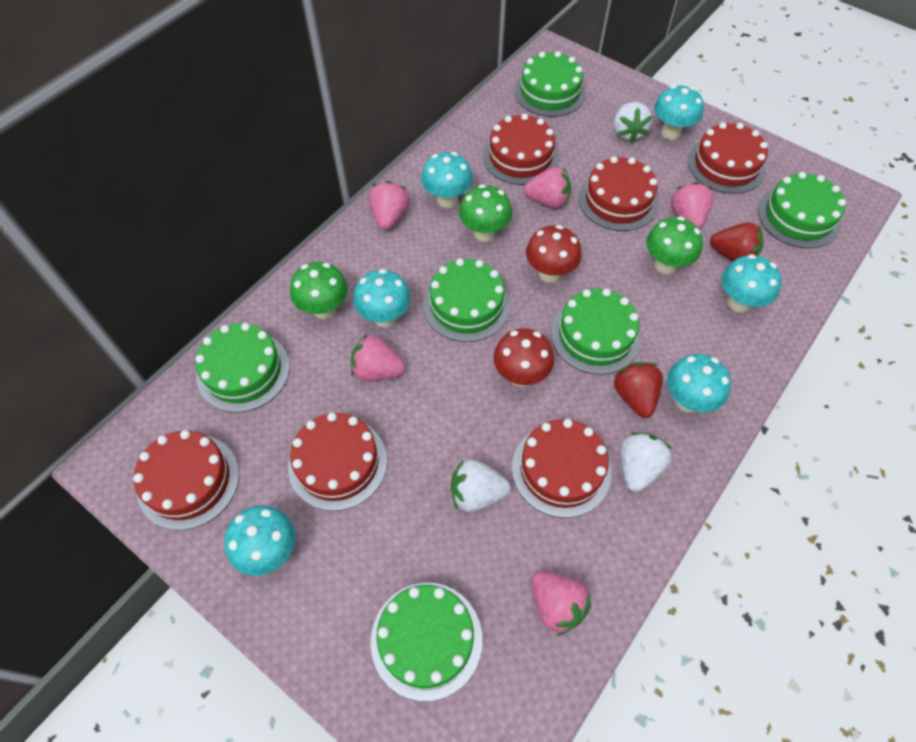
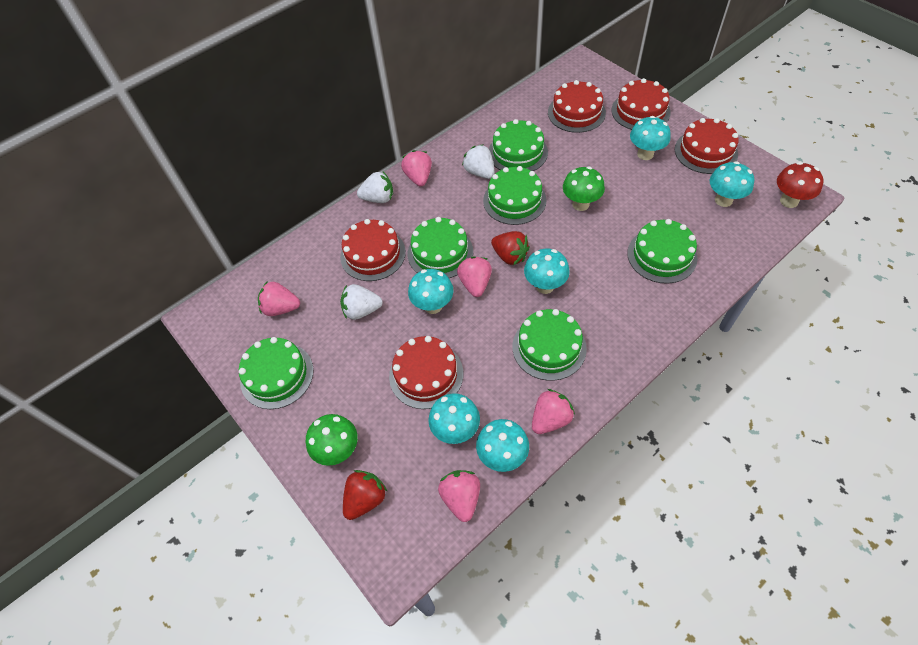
green mushroom: 3 -> 2
red cake: 6 -> 5
red mushroom: 2 -> 1

